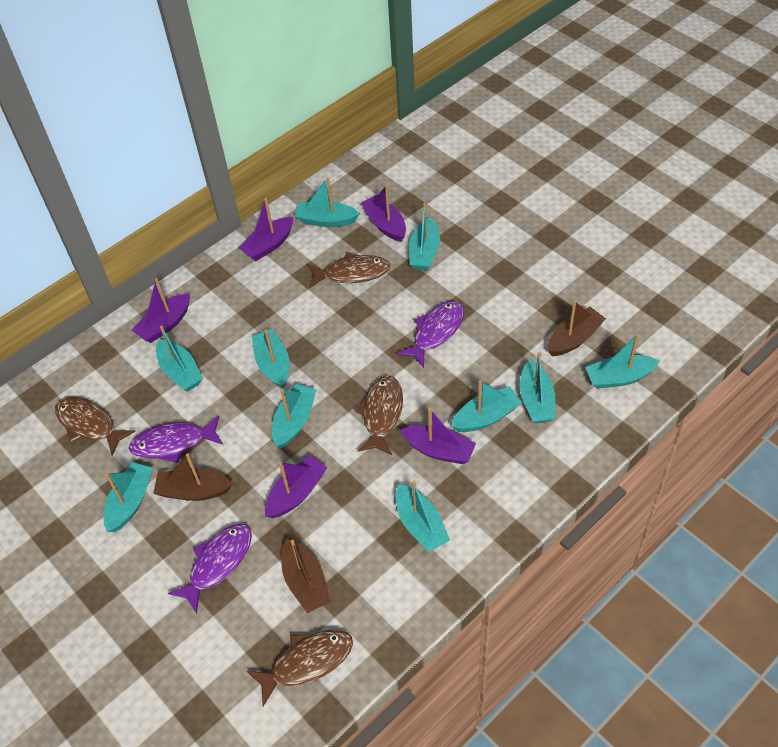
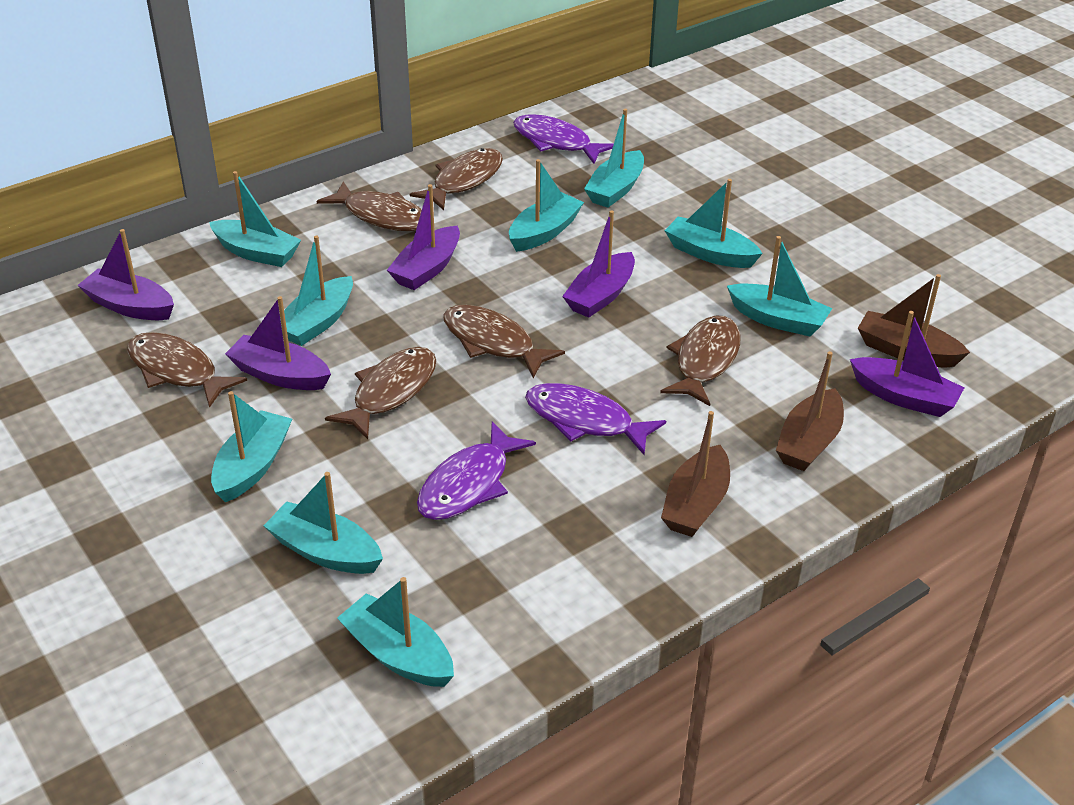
brown fish: 4 -> 6
turquoise boat: 10 -> 9

